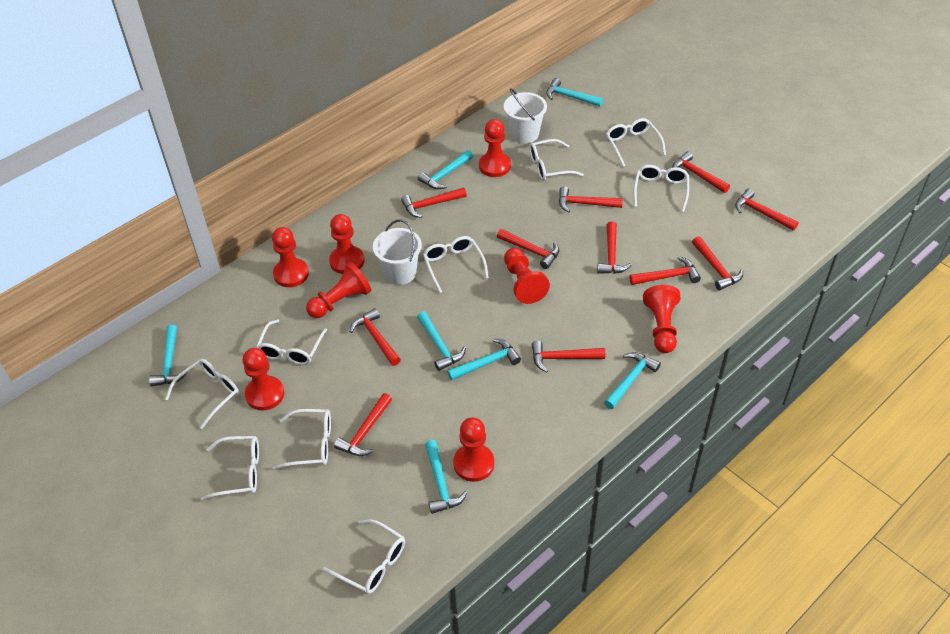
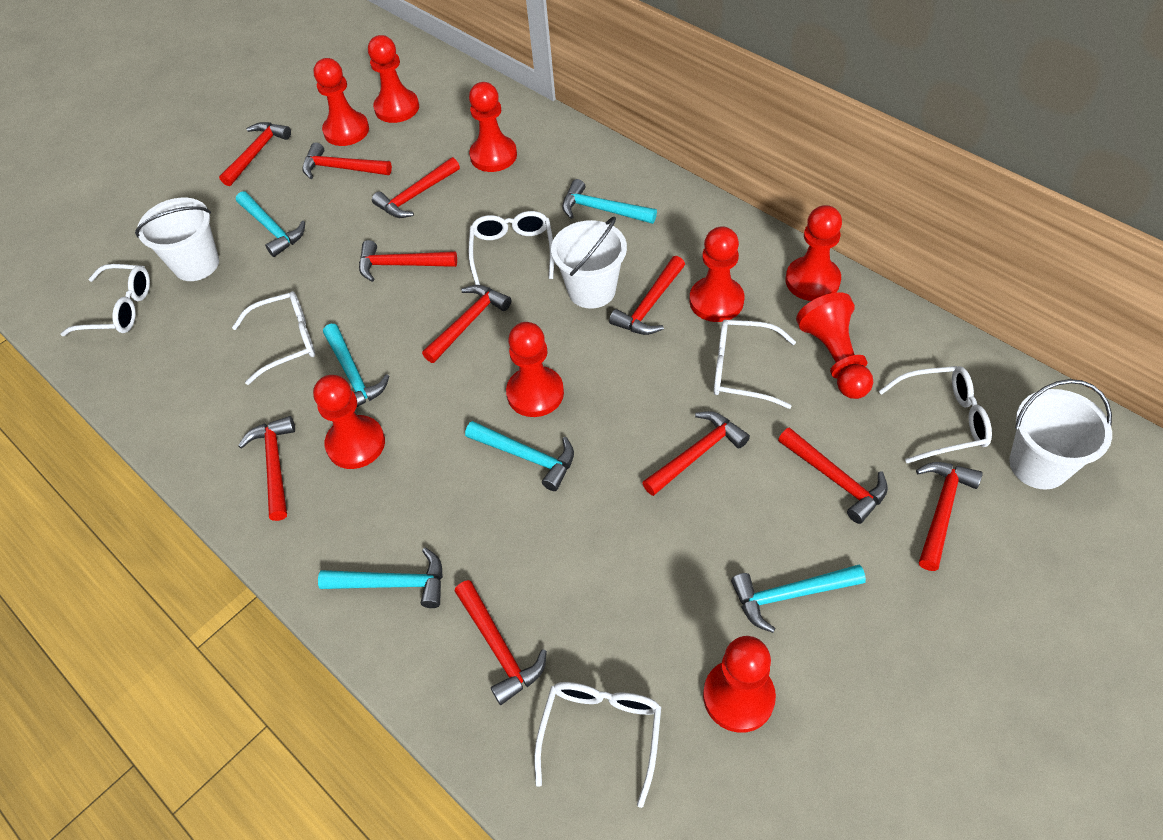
red pawn: 8 -> 9
turquoise hammer: 7 -> 6
white bucket: 2 -> 3
white glasses: 9 -> 6

